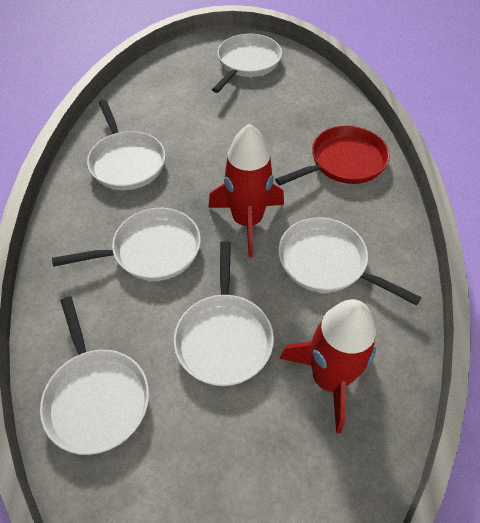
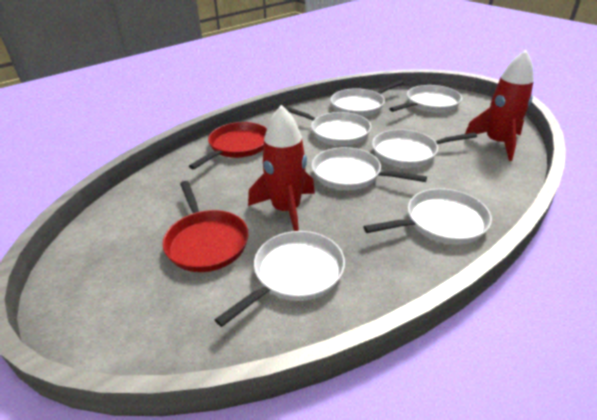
red pan: 1 -> 2
white pan: 6 -> 7

